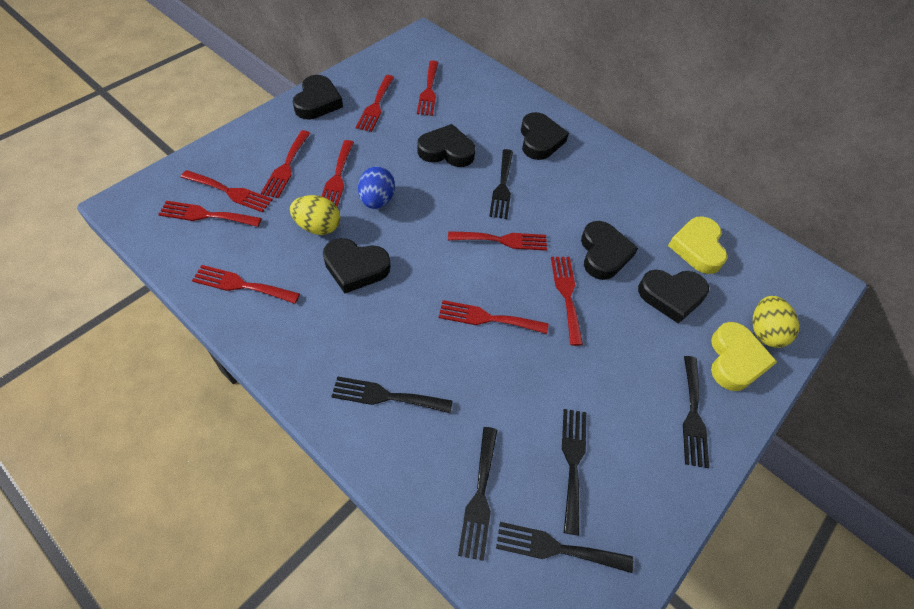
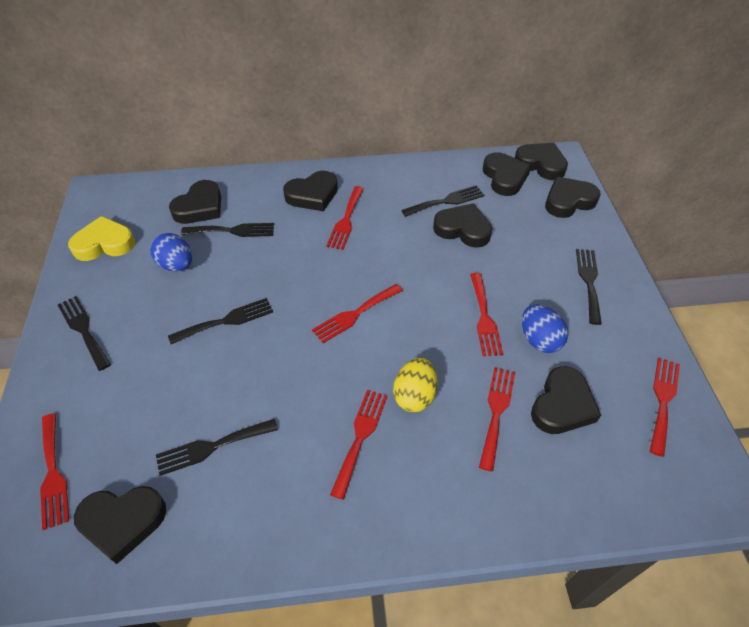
black heart: 6 -> 8
blue egg: 1 -> 2
red fork: 10 -> 7
yellow egg: 2 -> 1
yellow heart: 2 -> 1

